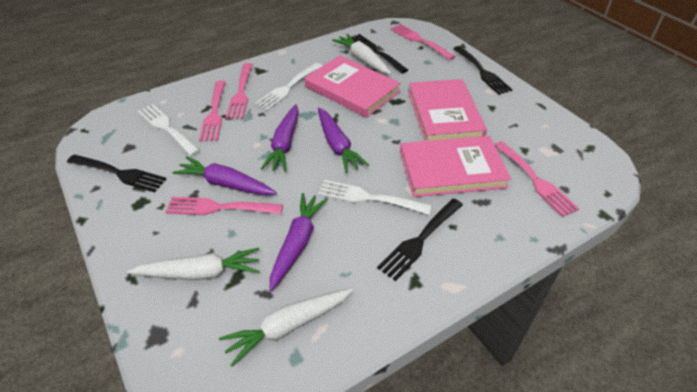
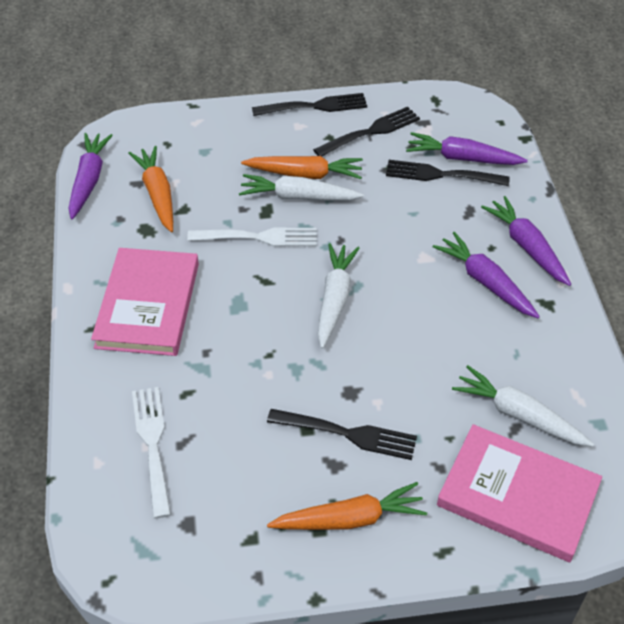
orange carrot: 0 -> 3
pink book: 3 -> 2
pink fork: 5 -> 0
white fork: 3 -> 2

